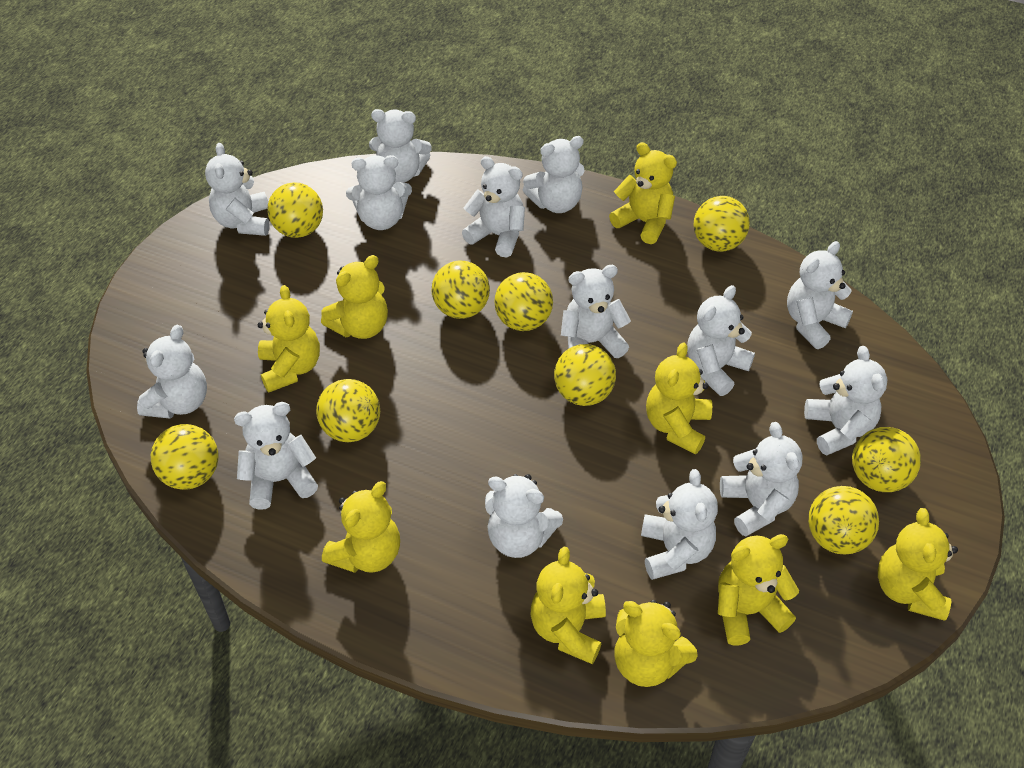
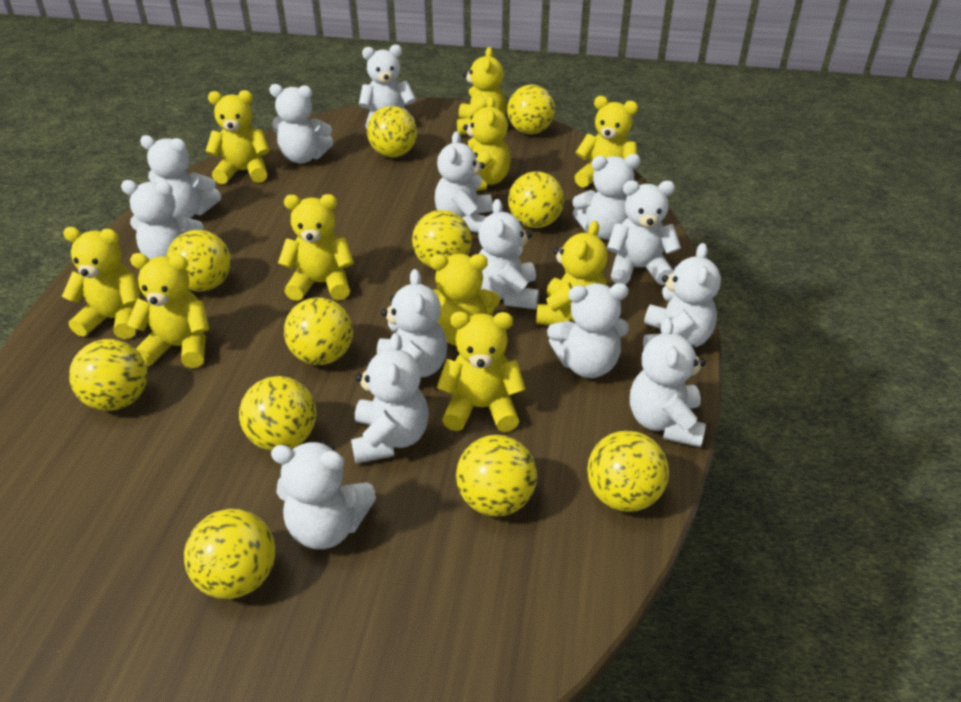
yellow ball: 9 -> 11
yellow teddy bear: 9 -> 10

